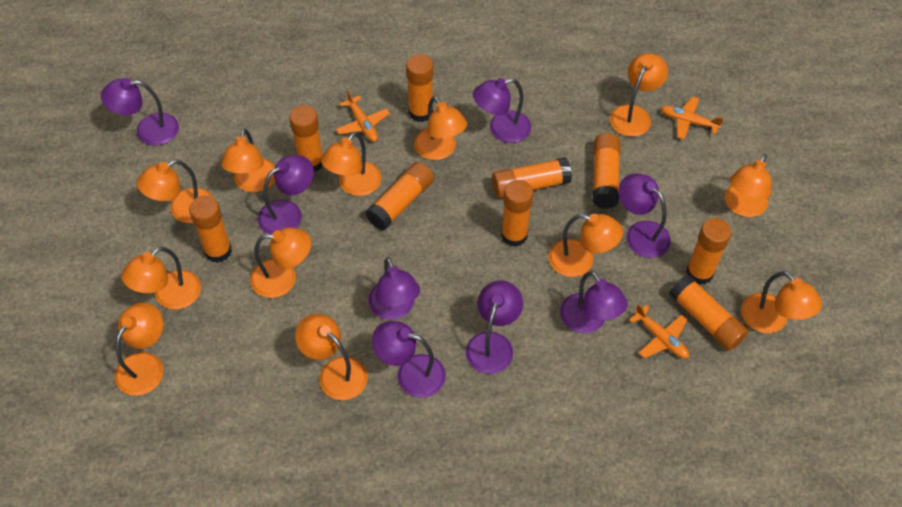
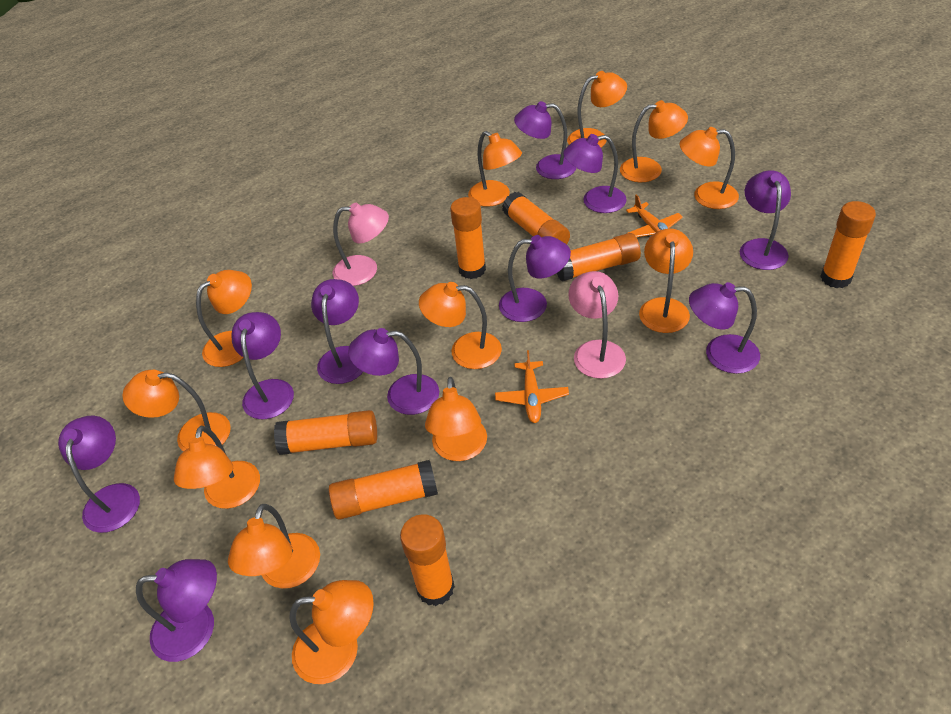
orange glue stick: 9 -> 7
orange plane: 3 -> 2
pink lamp: 0 -> 2
purple lamp: 8 -> 10

